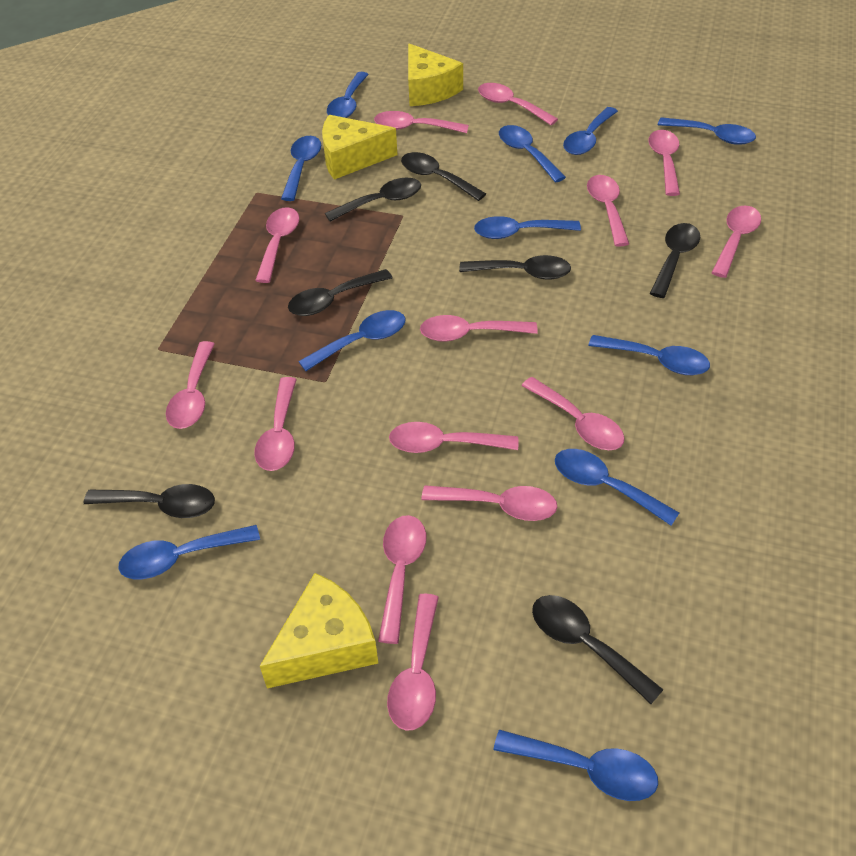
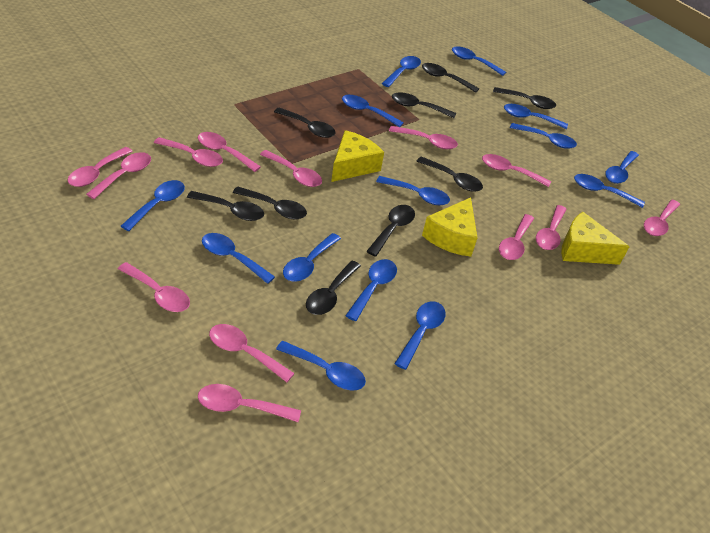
black spoon: 7 -> 9
blue spoon: 11 -> 14
pink spoon: 14 -> 13

